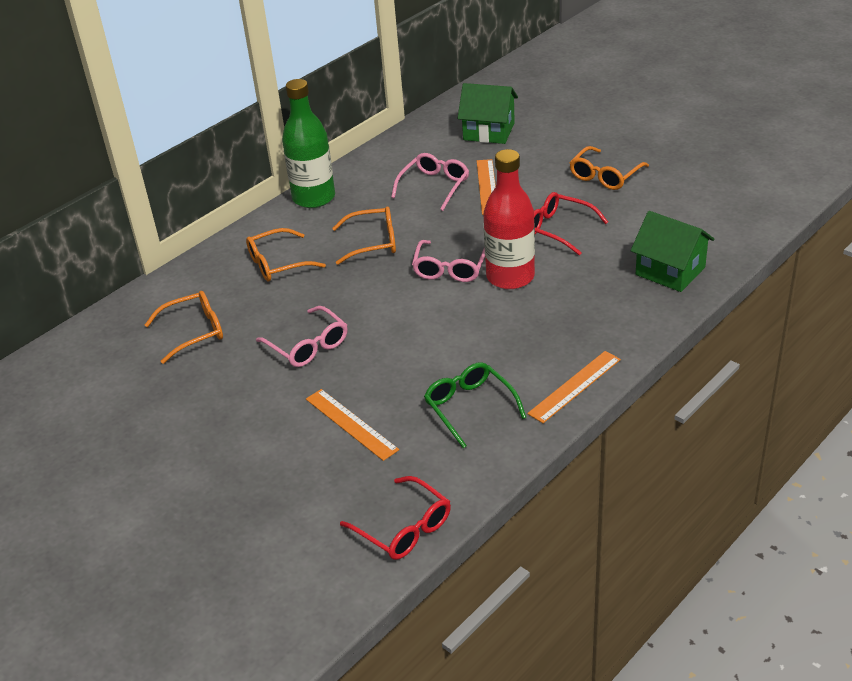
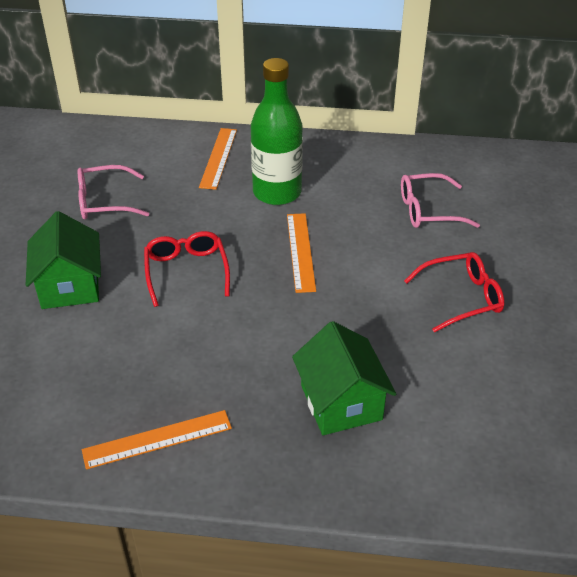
green glasses: 1 -> 0
orange glasses: 4 -> 0
pink glasses: 3 -> 2
red bottle: 1 -> 0

